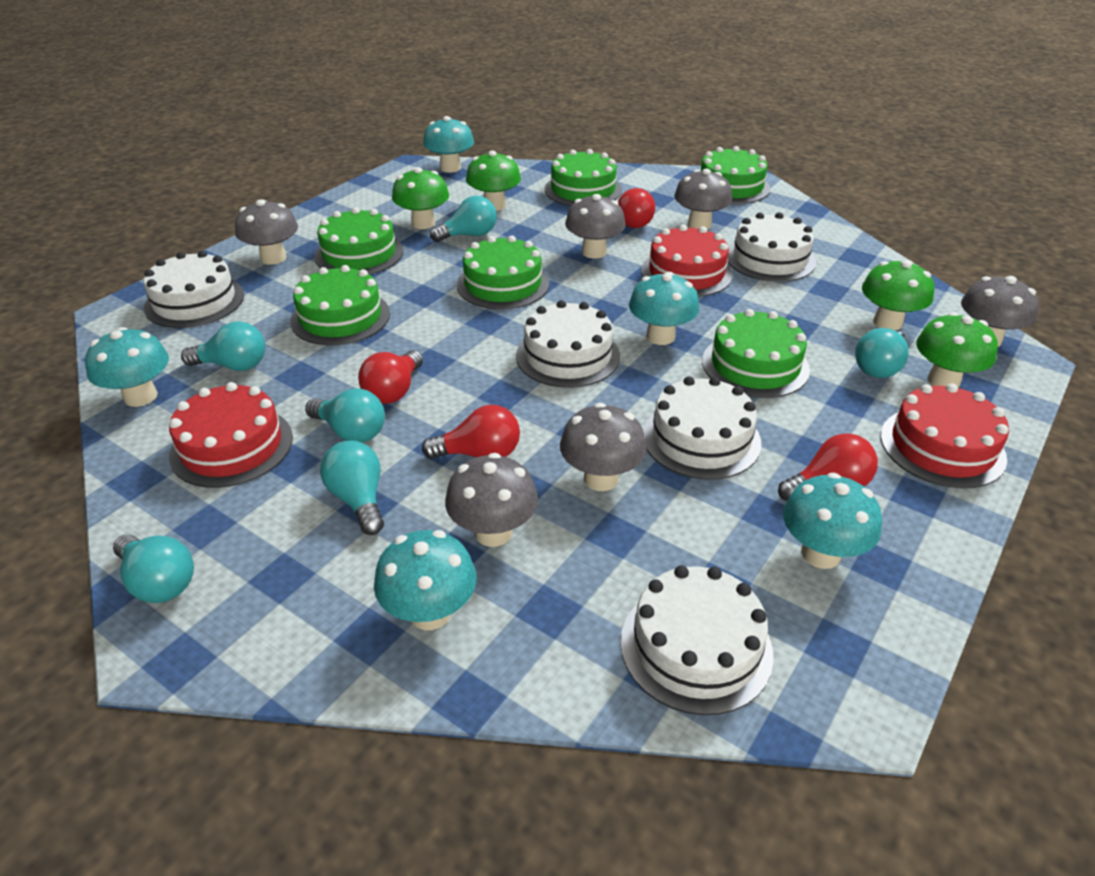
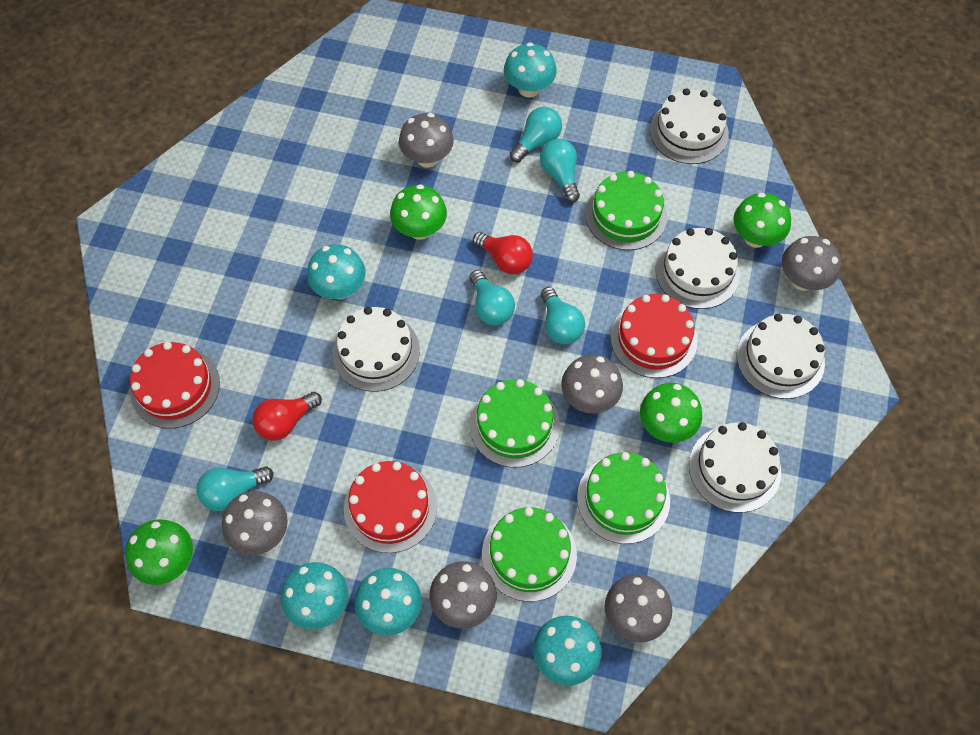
green cake: 6 -> 4
red light bulb: 4 -> 2
turquoise light bulb: 6 -> 5

